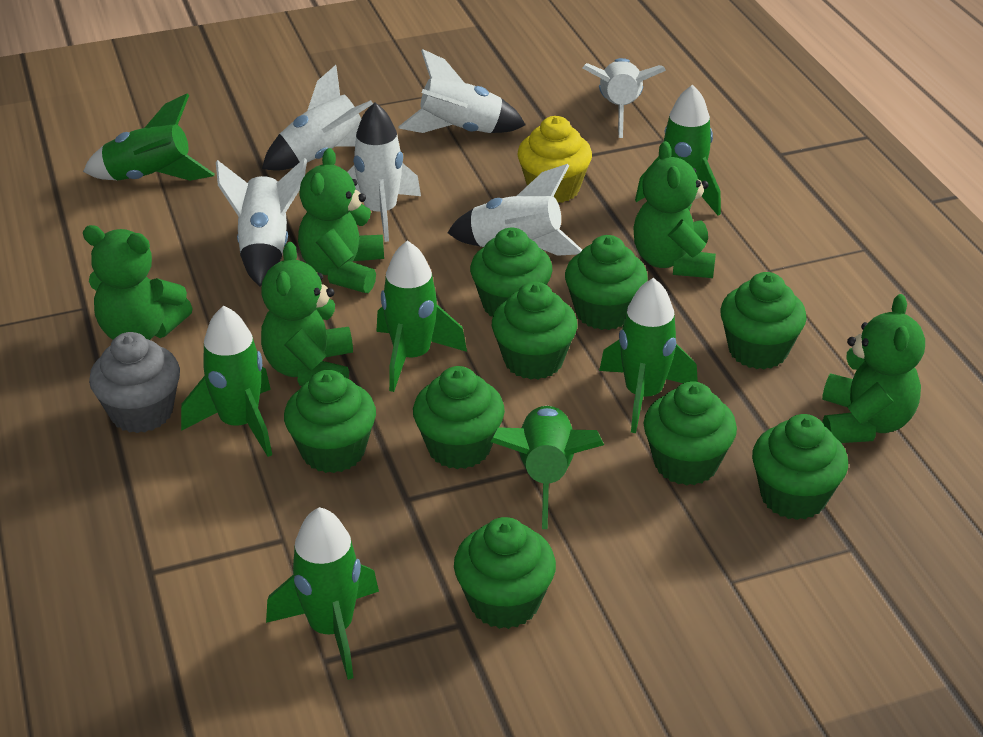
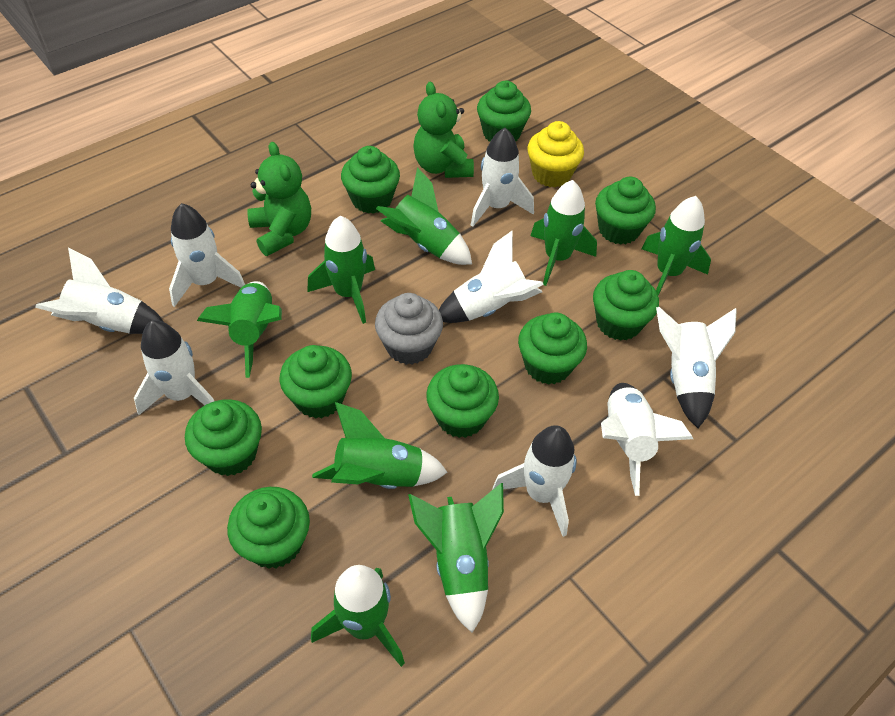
green rocket: 7 -> 8
green teddy bear: 5 -> 2
white rocket: 6 -> 8

